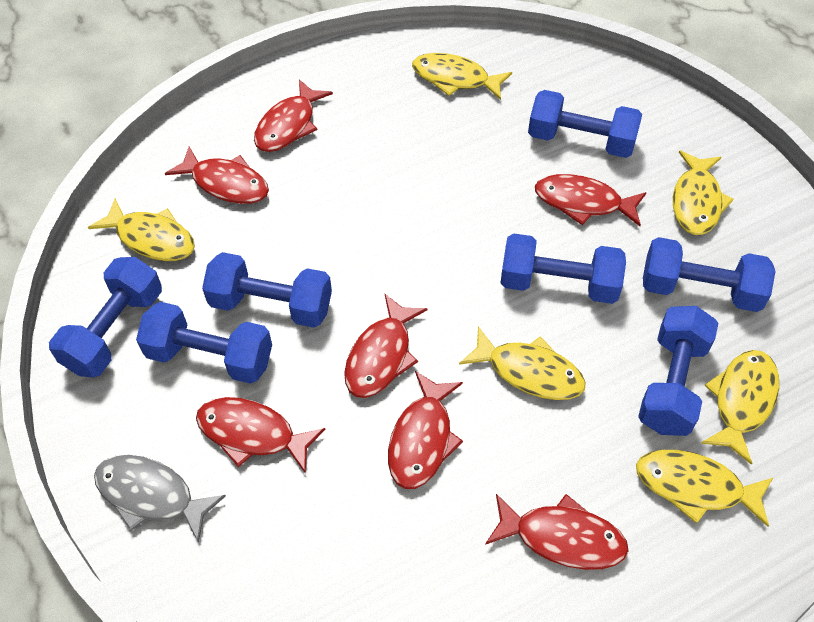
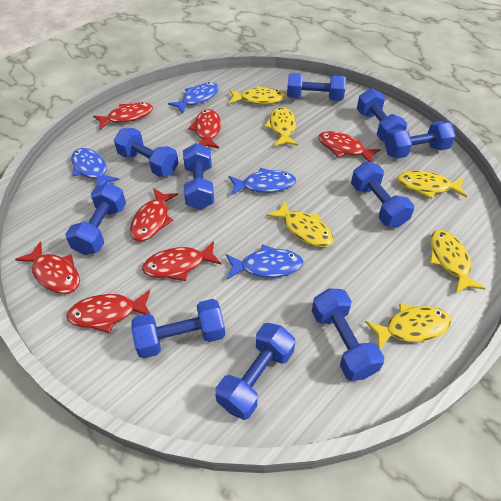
blue dumbbell: 7 -> 10
blue fish: 0 -> 4
grey fish: 1 -> 0

